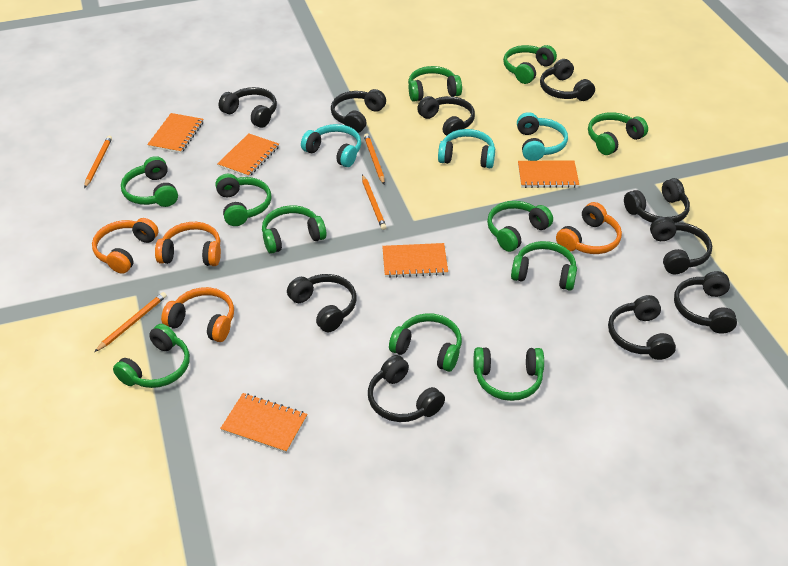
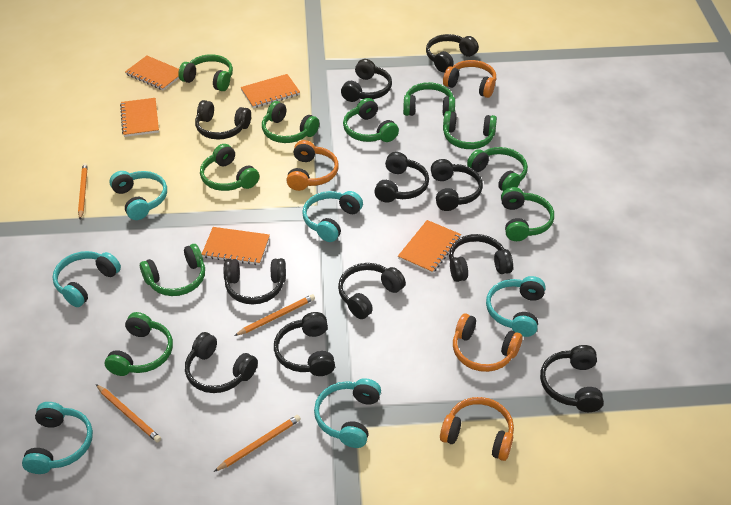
black headphones: 10 -> 11
green headphones: 11 -> 10
turquoise headphones: 3 -> 6

